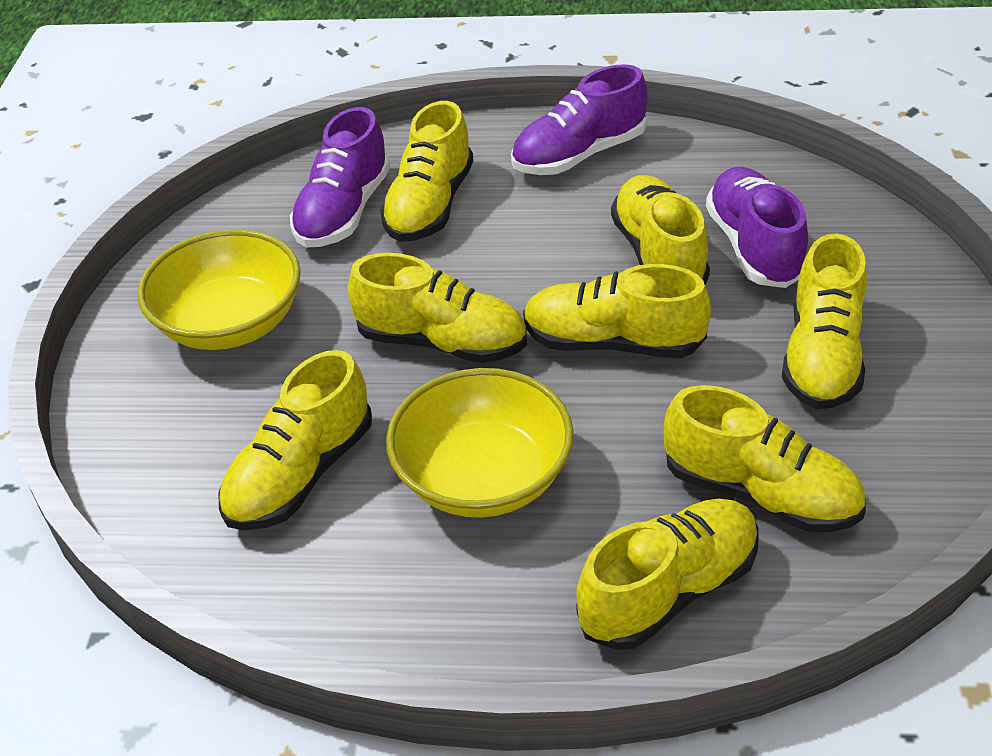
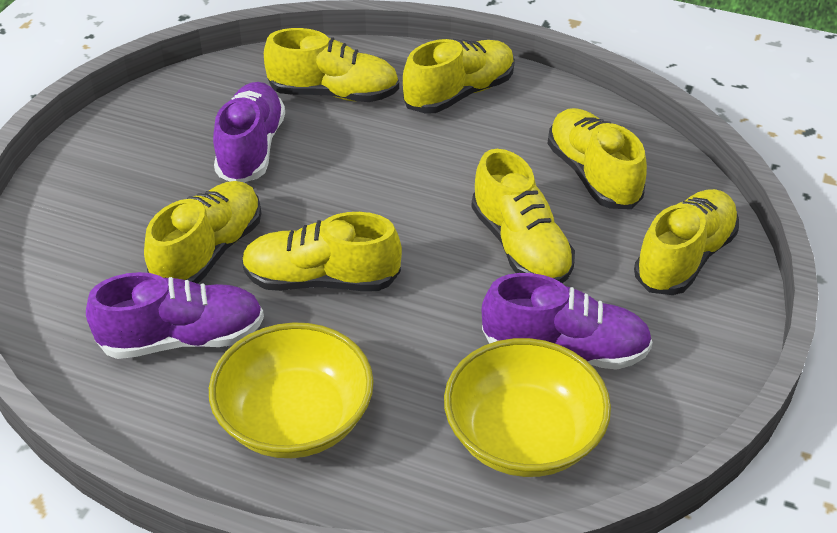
yellow shoe: 8 -> 7

